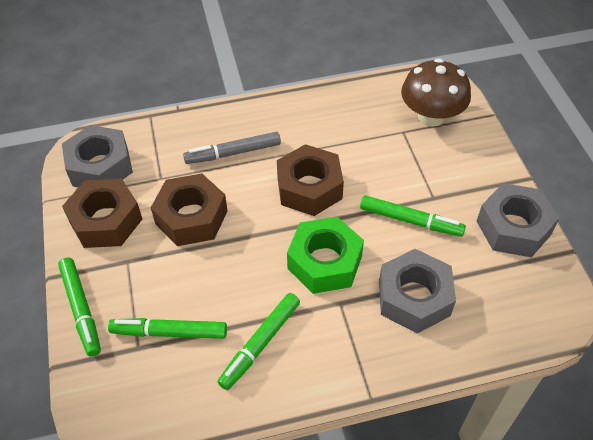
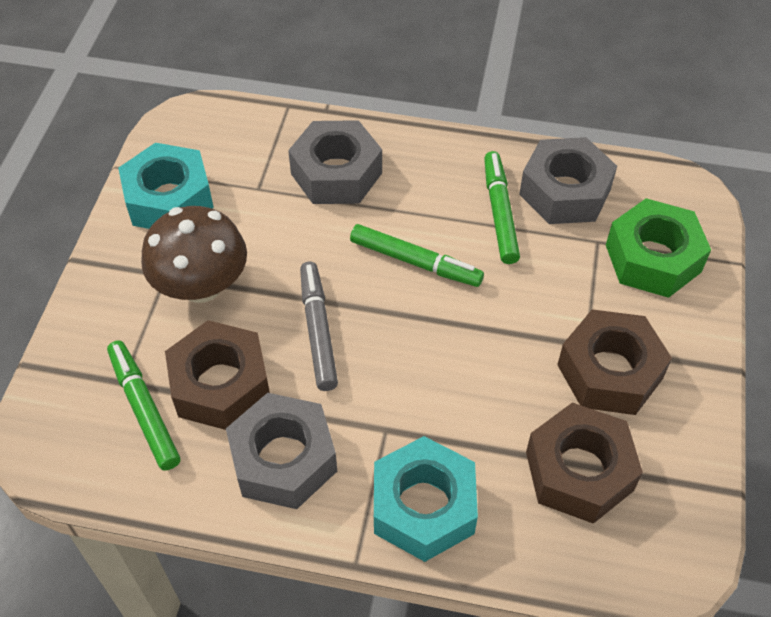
green marker: 4 -> 3
turquoise nut: 0 -> 2

